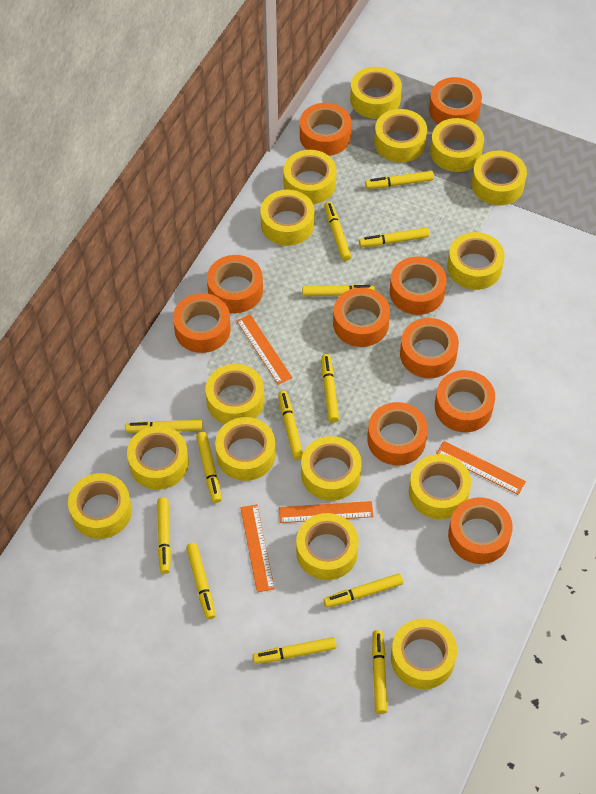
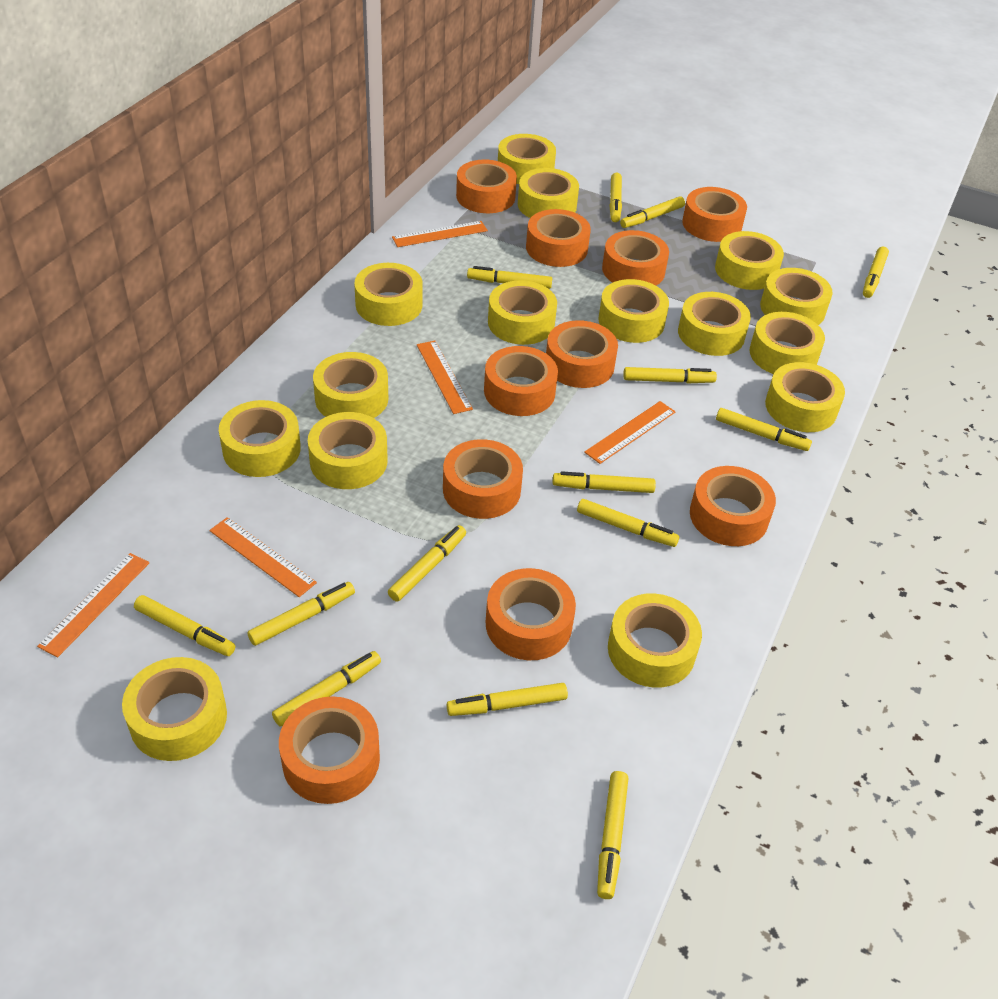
orange ruler: 4 -> 5
yellow marker: 13 -> 14

